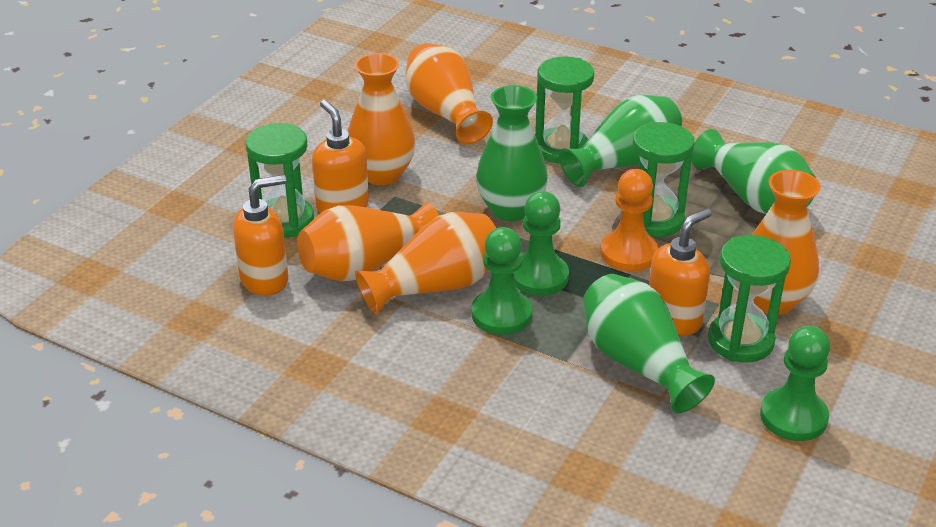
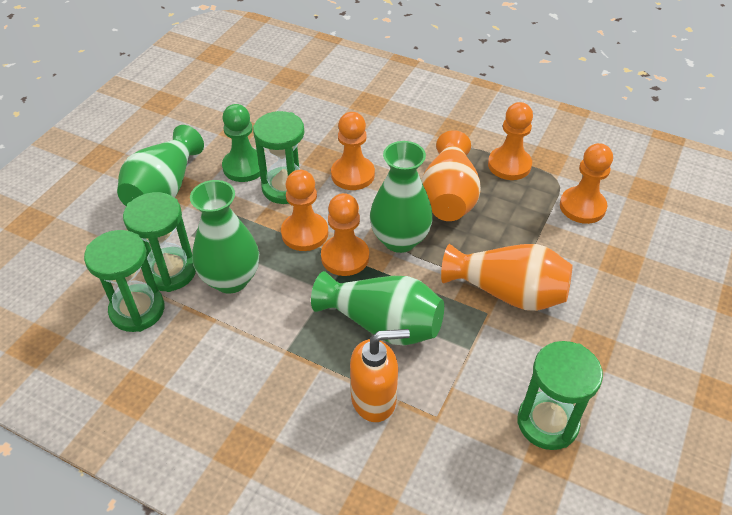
green pawn: 3 -> 1
orange pawn: 1 -> 5
orange soap dispenser: 3 -> 1
orange vase: 5 -> 2

